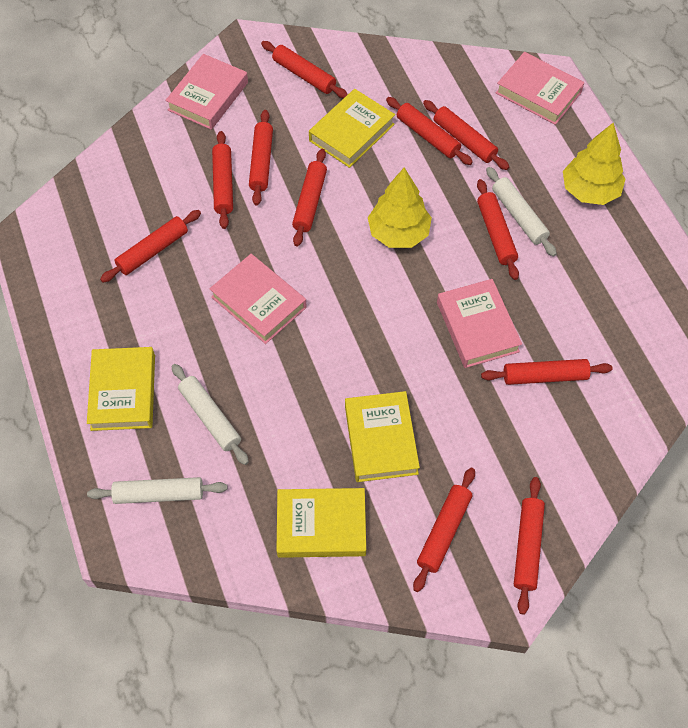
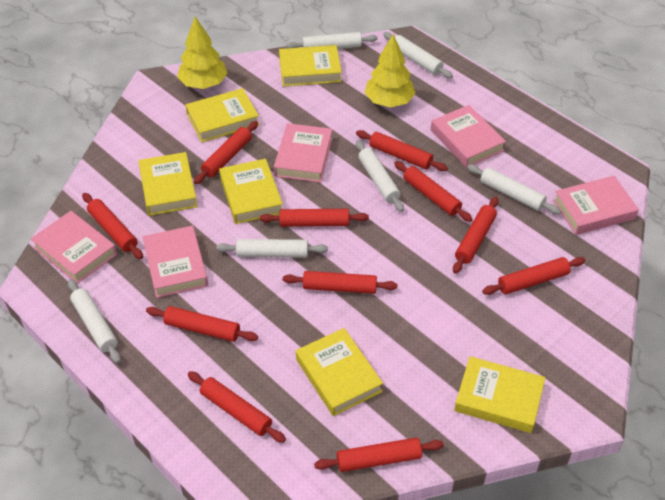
pink book: 4 -> 5
white rolling pin: 3 -> 6
yellow book: 4 -> 6

